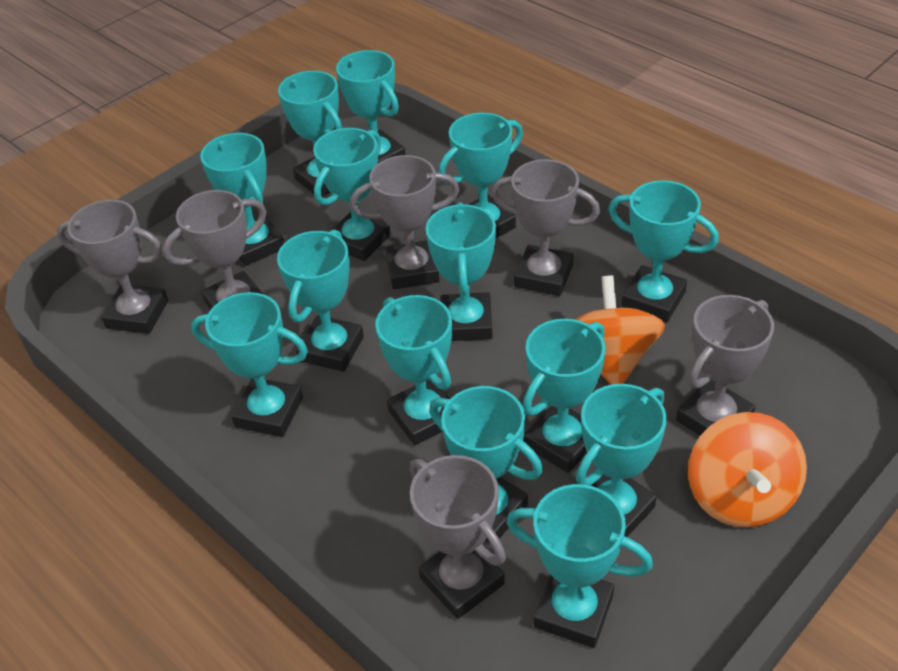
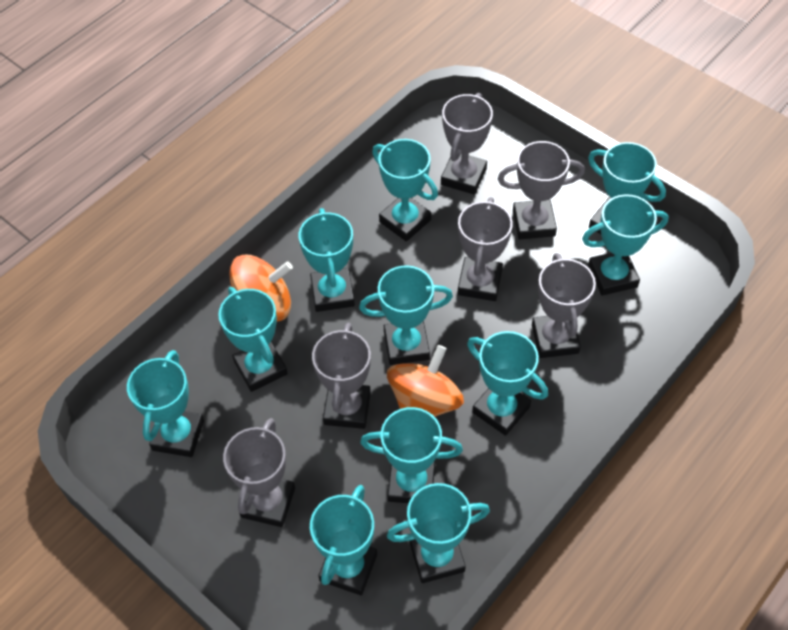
turquoise trophy: 14 -> 11

